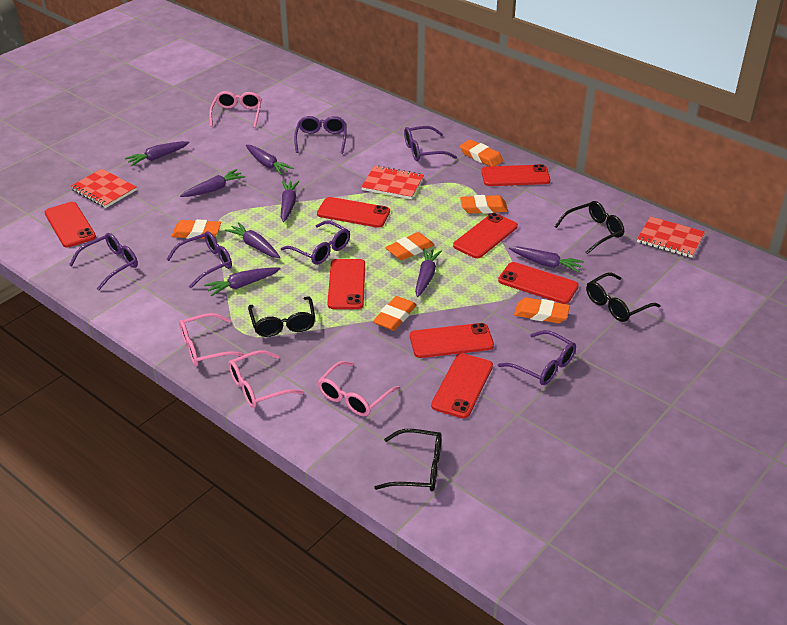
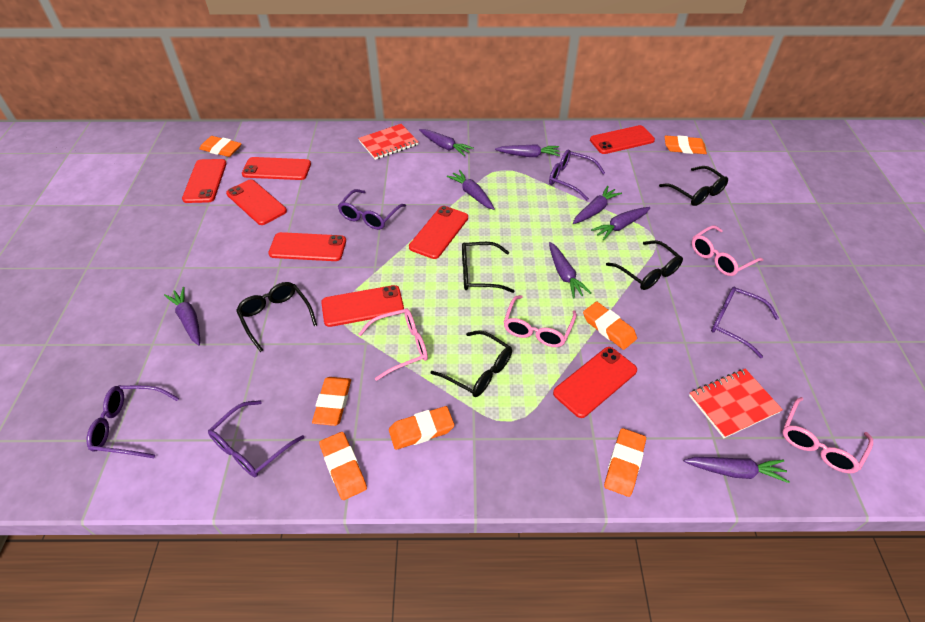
black glasses: 4 -> 5
orange eraser: 6 -> 7
purple glasses: 6 -> 5
red notebook: 3 -> 2

